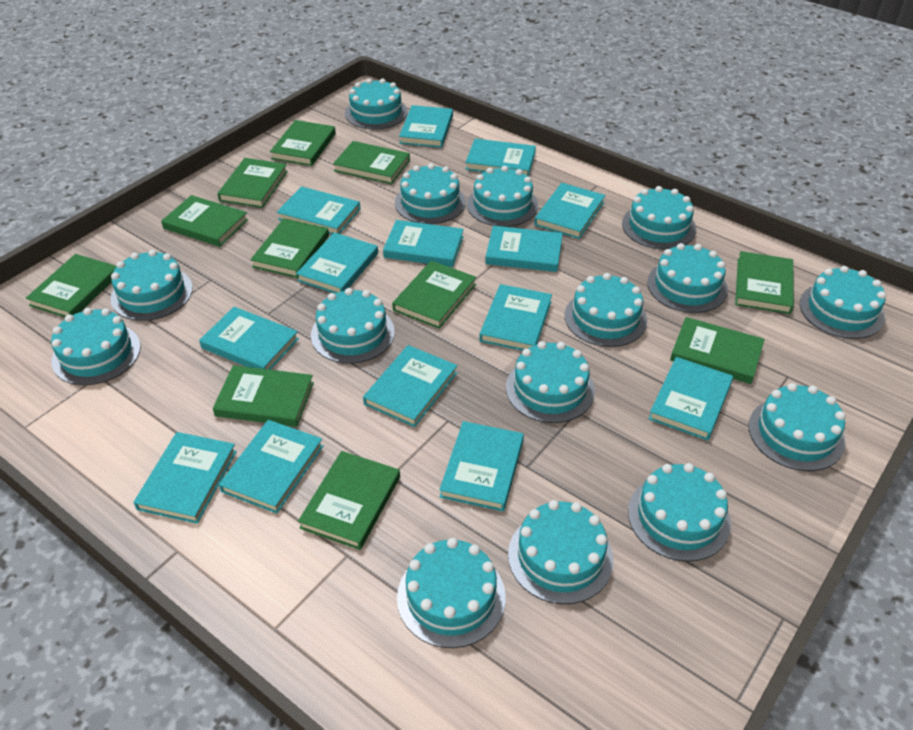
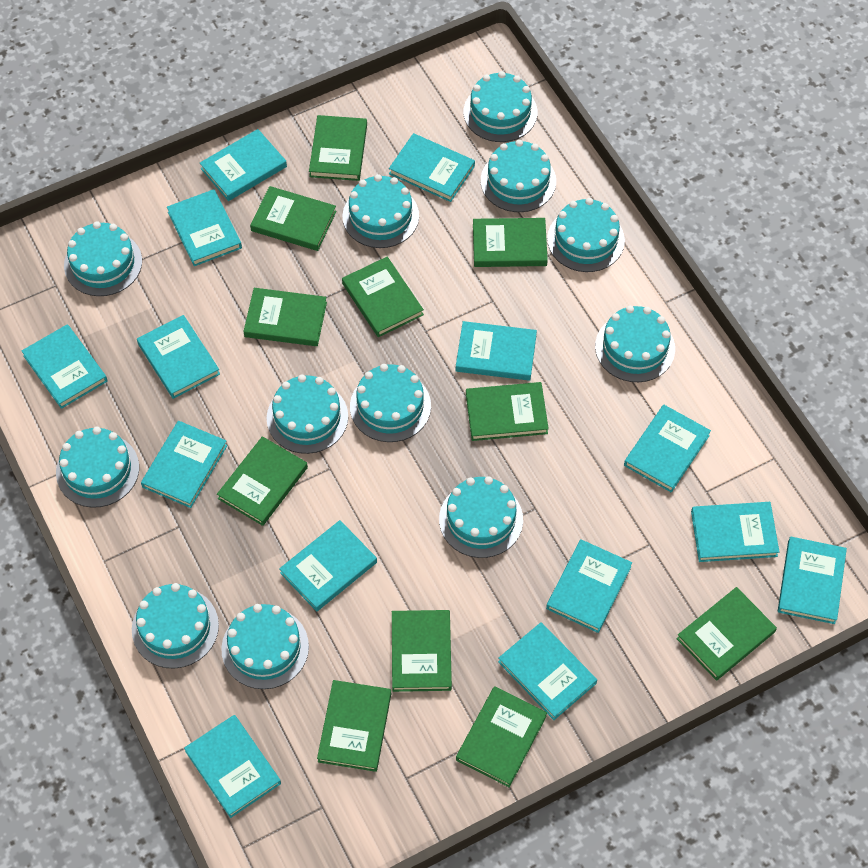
turquoise cake: 15 -> 12

